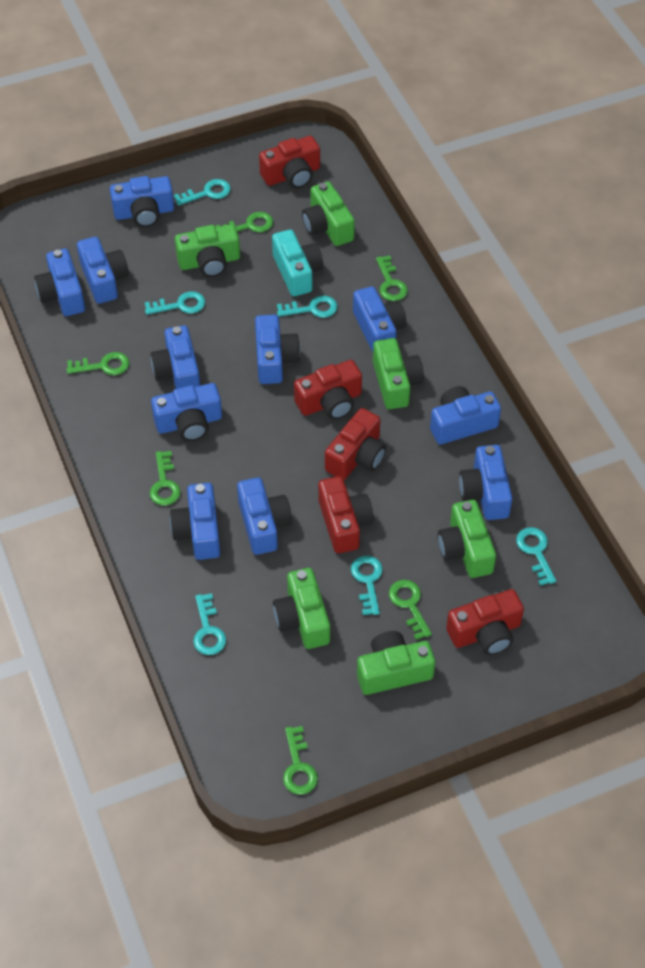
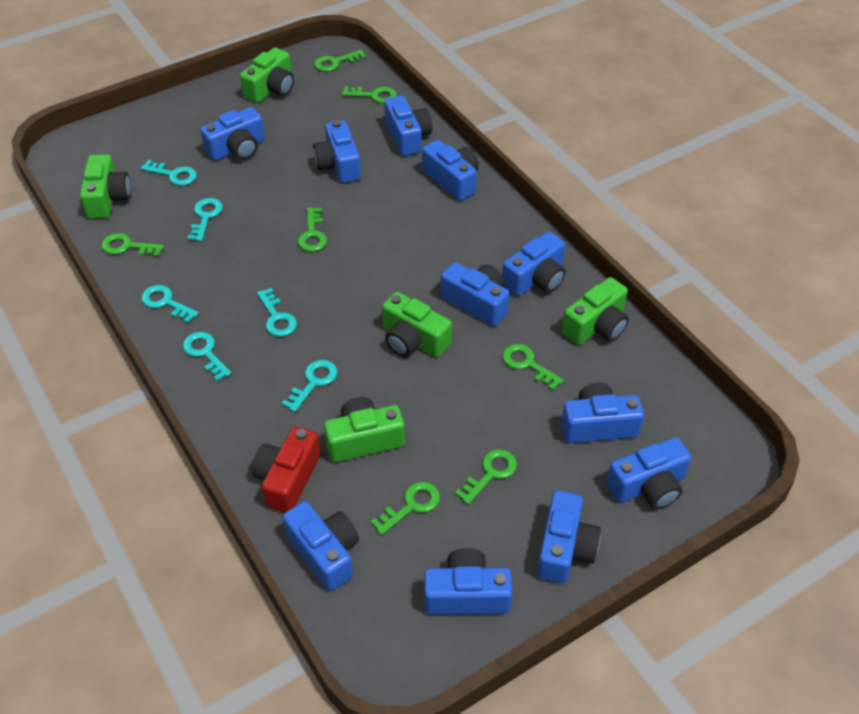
green camera: 6 -> 5
green key: 6 -> 7
red camera: 5 -> 1
turquoise camera: 1 -> 0

